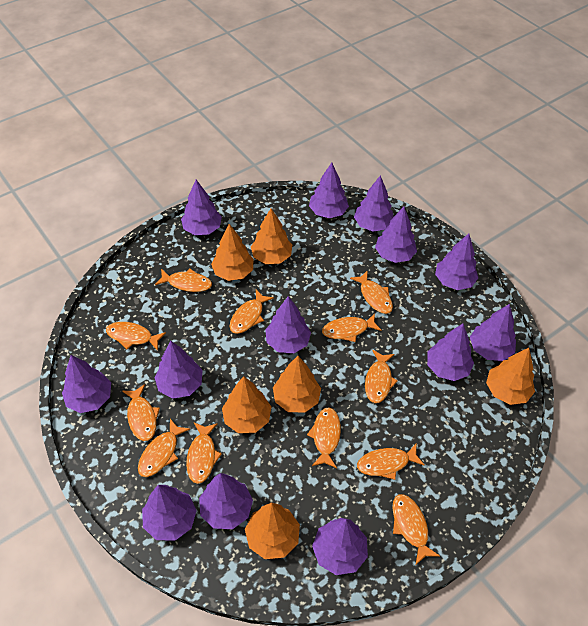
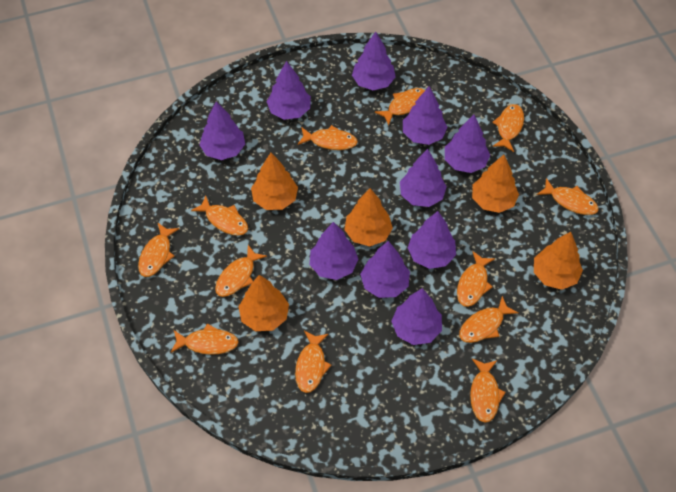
orange tree: 6 -> 5
purple tree: 13 -> 10

